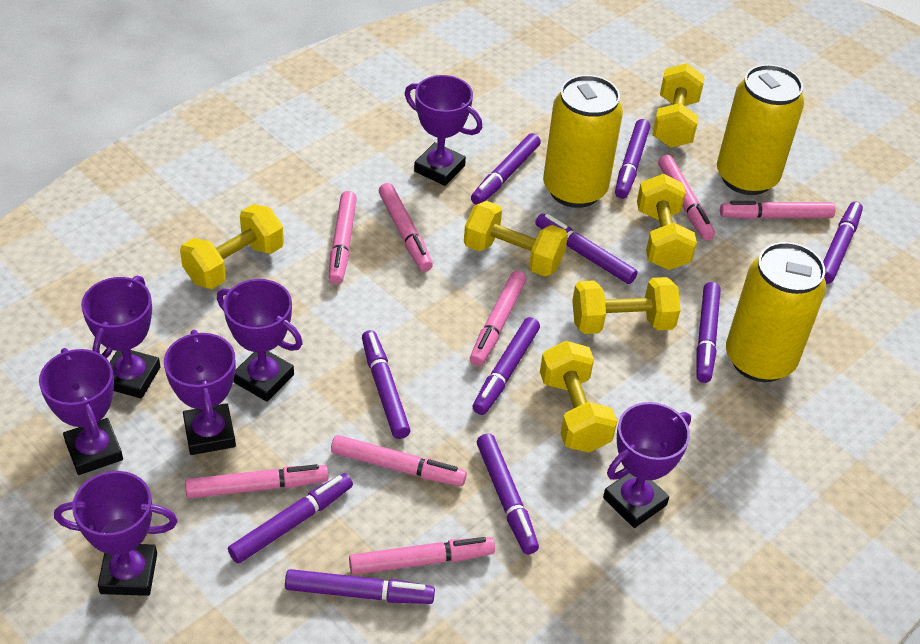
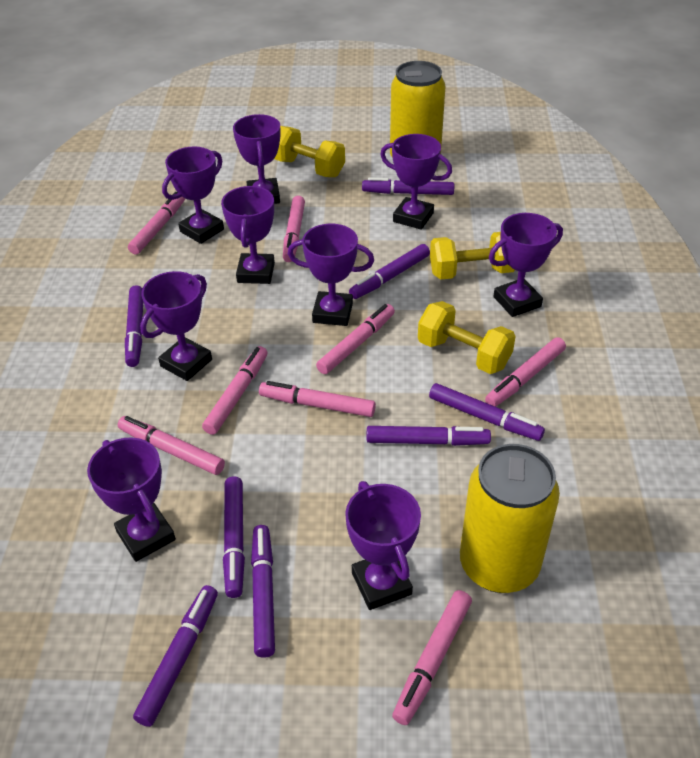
purple marker: 10 -> 8
purple trophy: 7 -> 9
yellow can: 3 -> 2
yellow dumbbell: 6 -> 3

